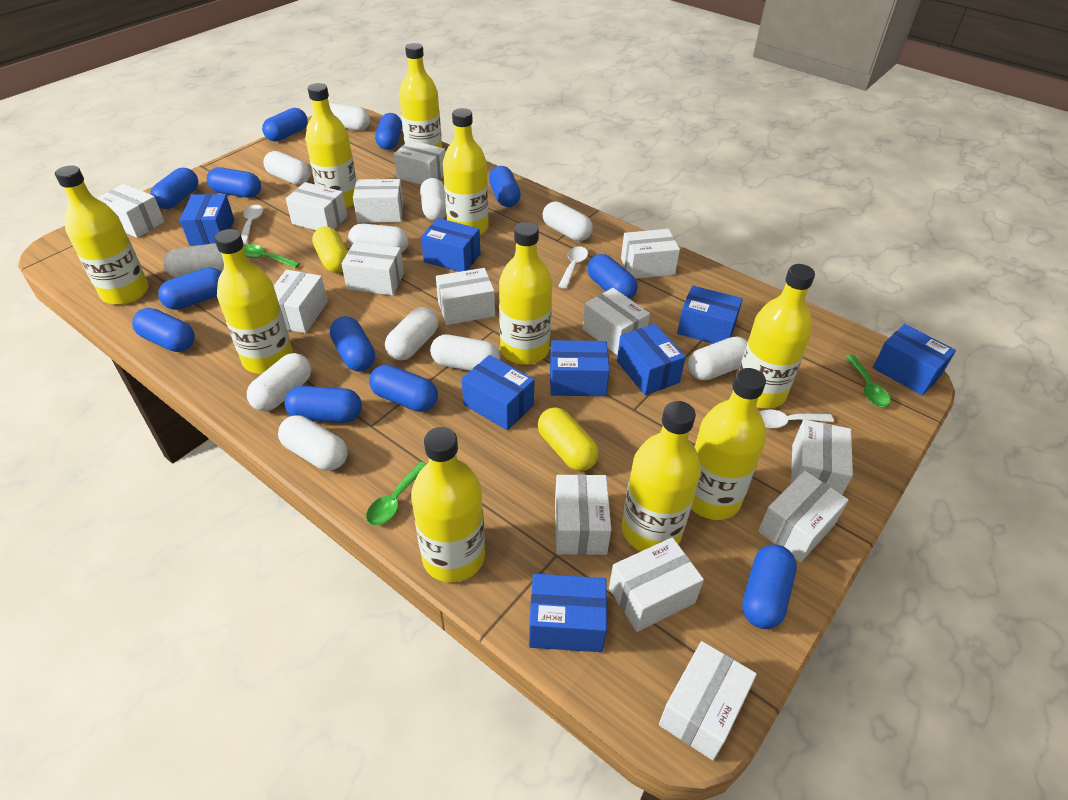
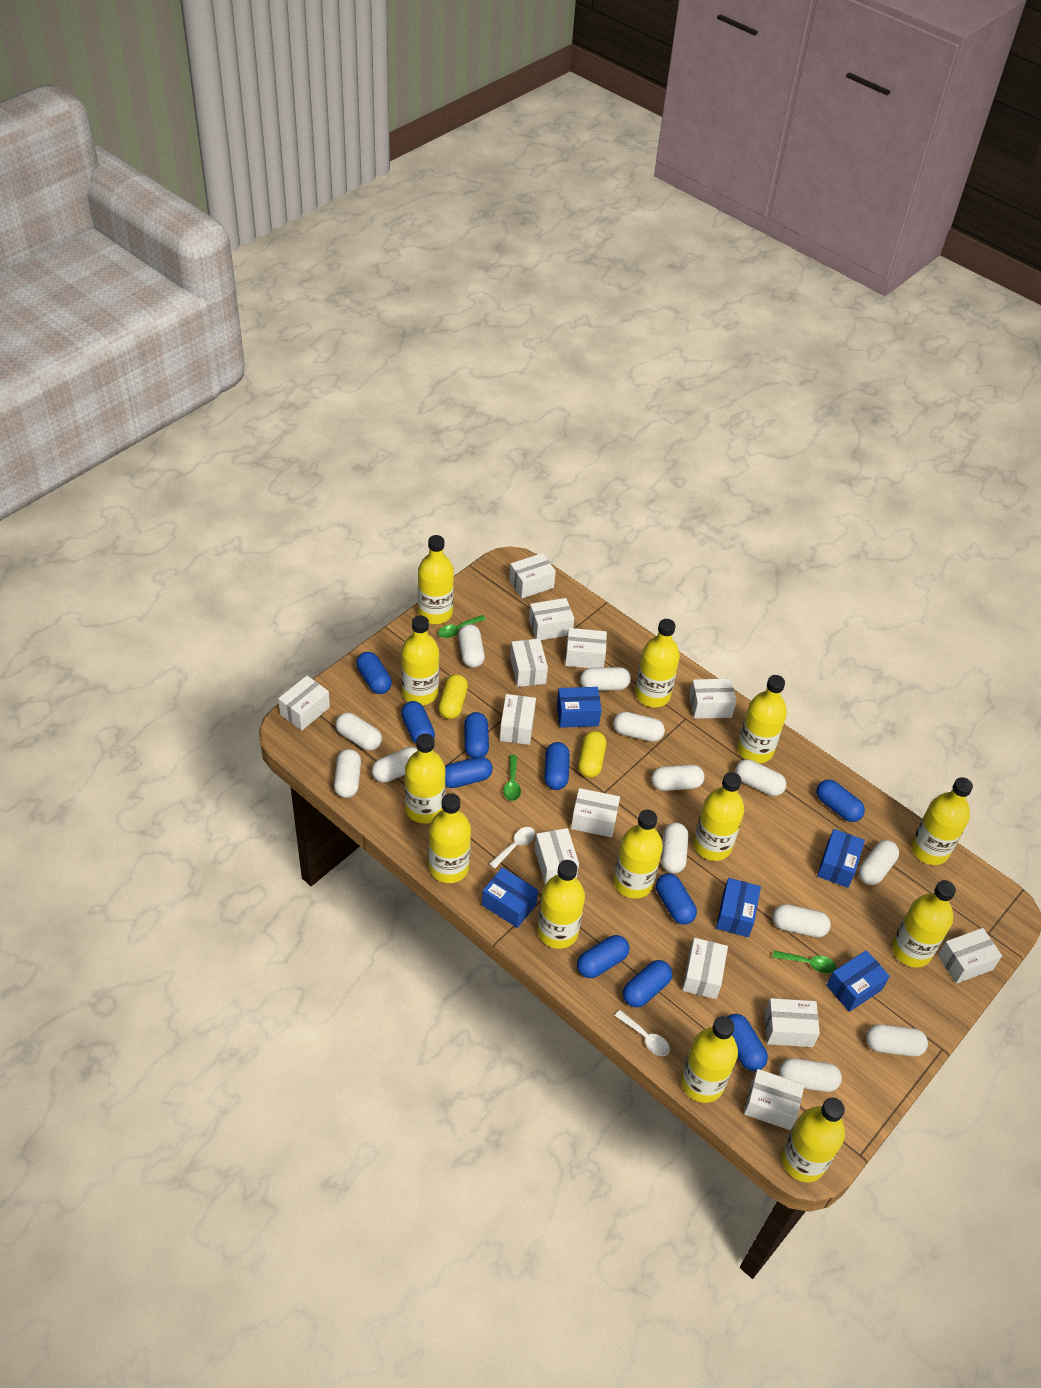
blue box: 8 -> 5
blue capsule: 12 -> 10
white box: 14 -> 13
white capsule: 11 -> 13
white spoon: 3 -> 2
yellow bottle: 10 -> 13

